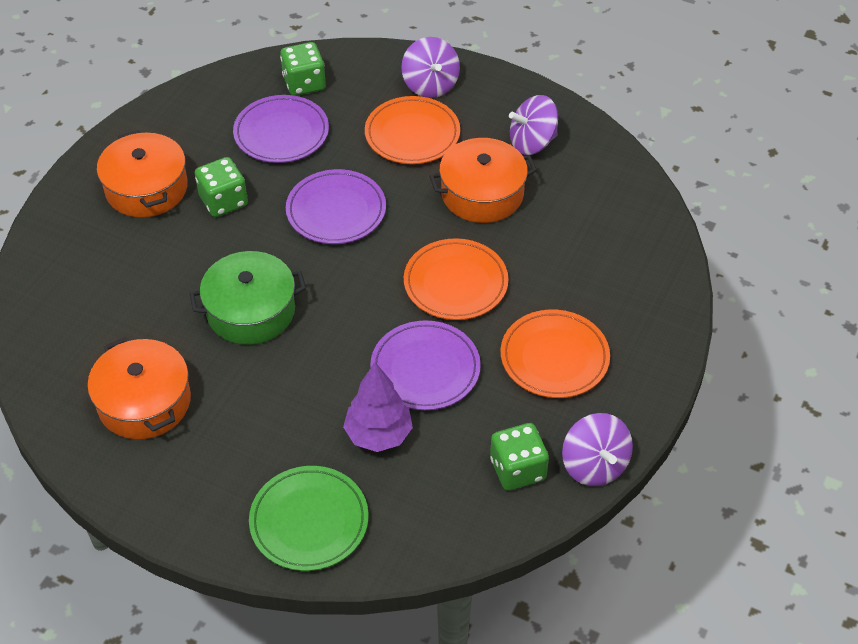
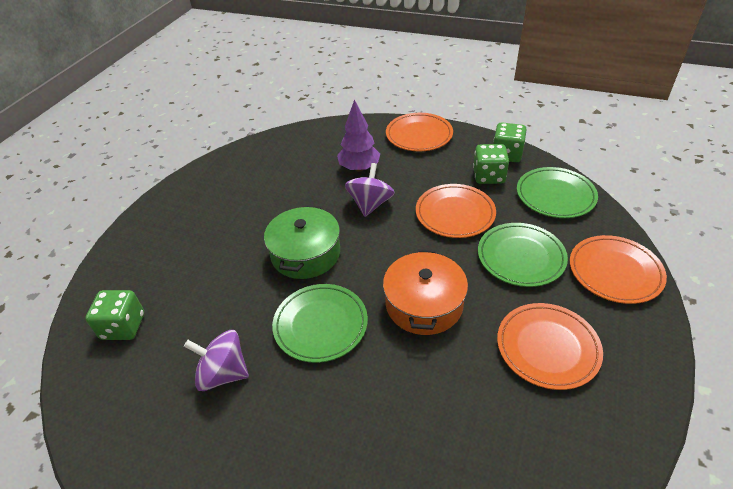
green plate: 1 -> 3
orange plate: 3 -> 4
orange pot: 3 -> 1
purple plate: 3 -> 0
purple spinning top: 3 -> 2

